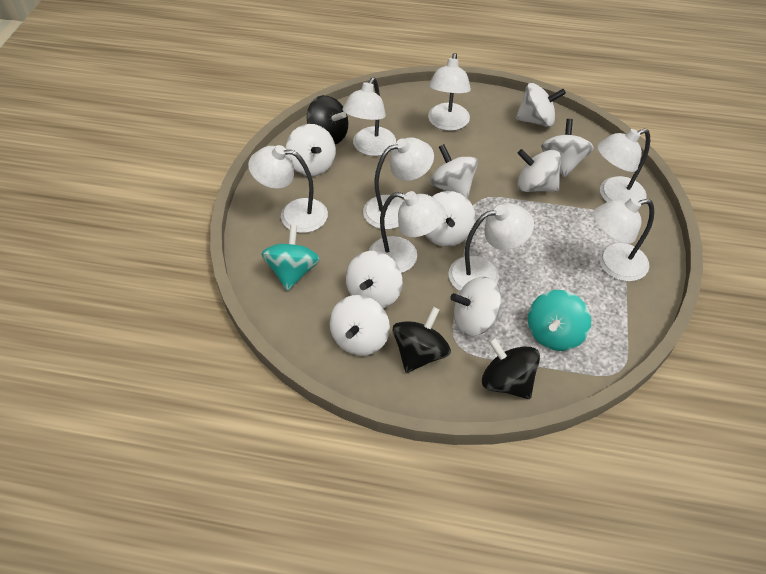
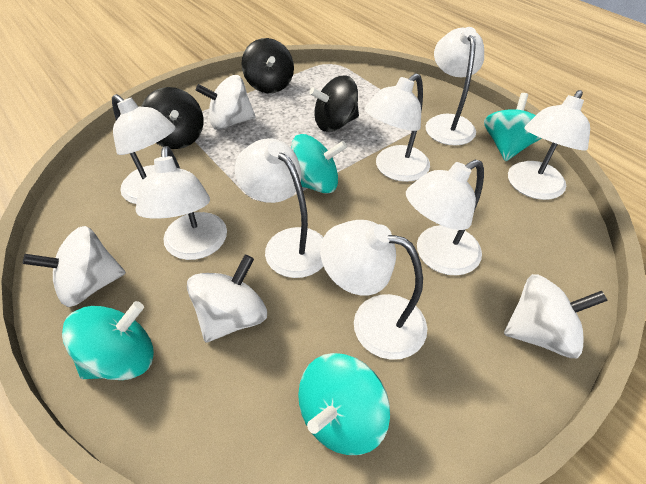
turquoise spinning top: 2 -> 4
white spinning top: 9 -> 4

